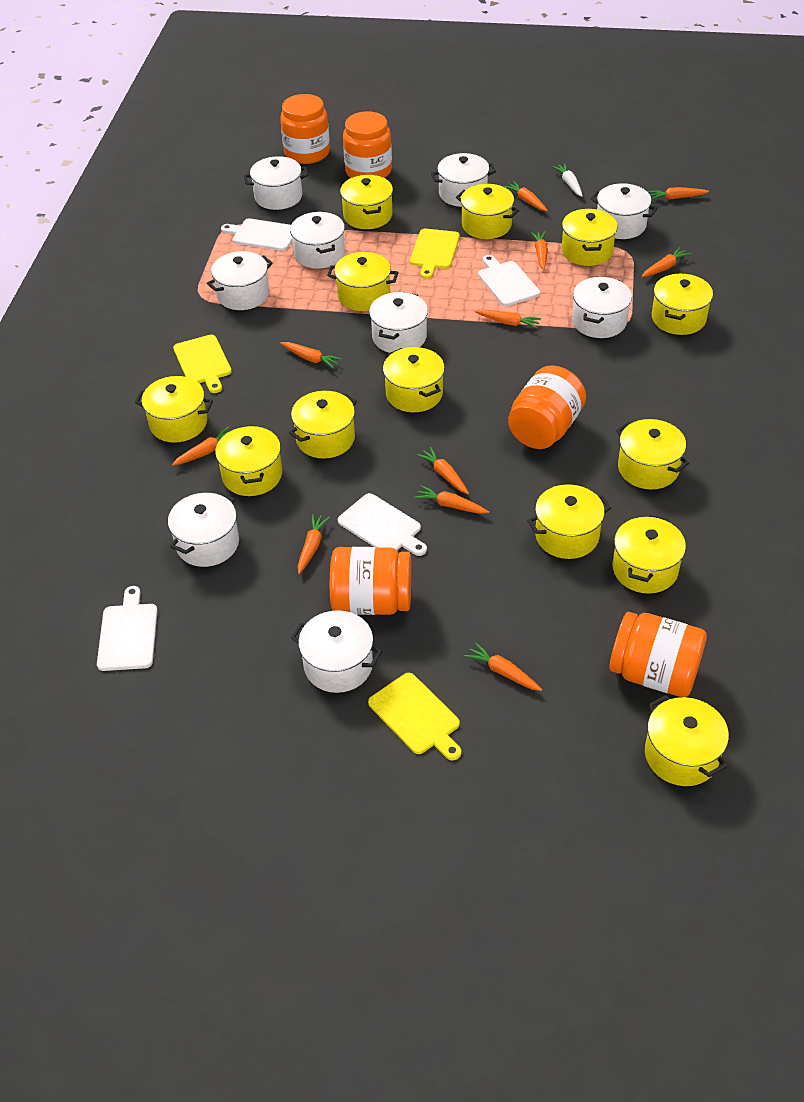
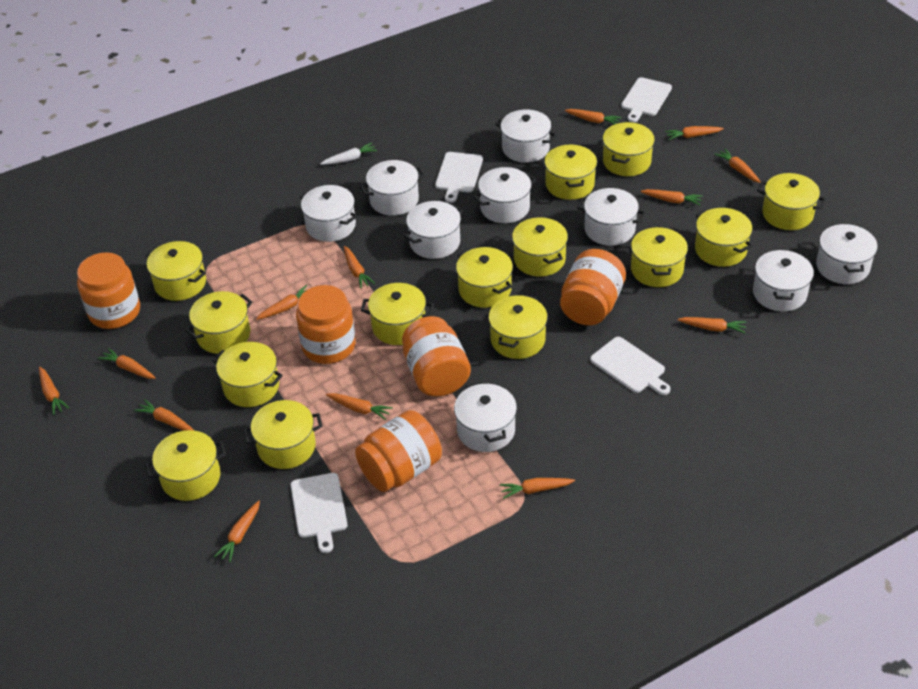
orange carrot: 11 -> 13
yellow cutting board: 3 -> 0
yellow pot: 13 -> 14

